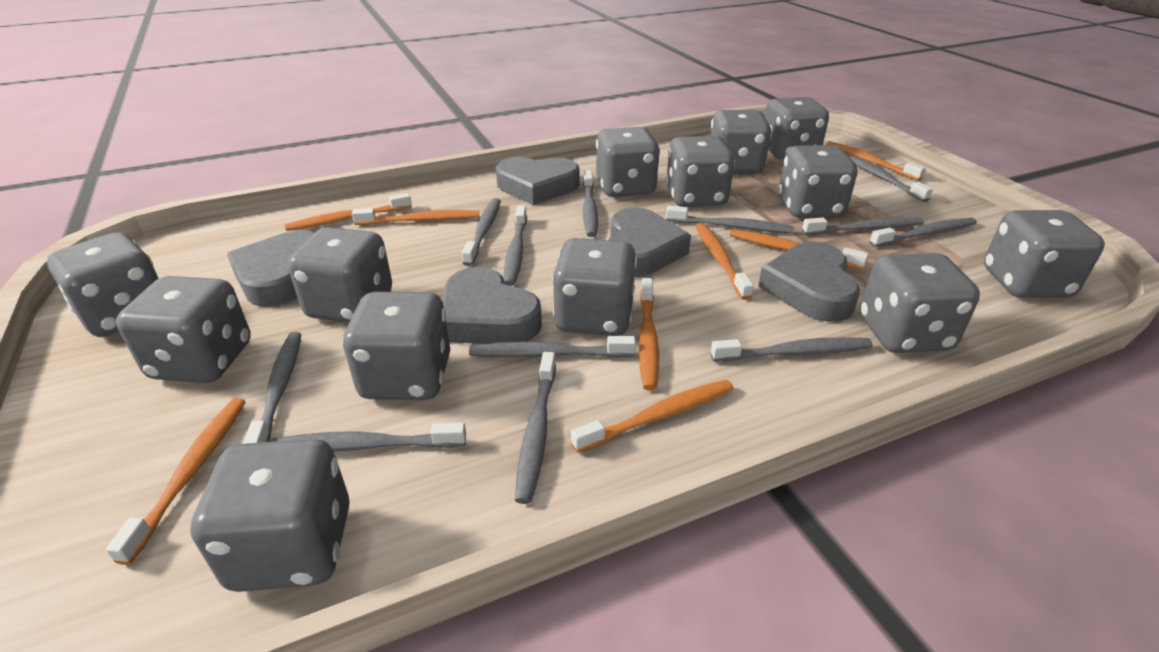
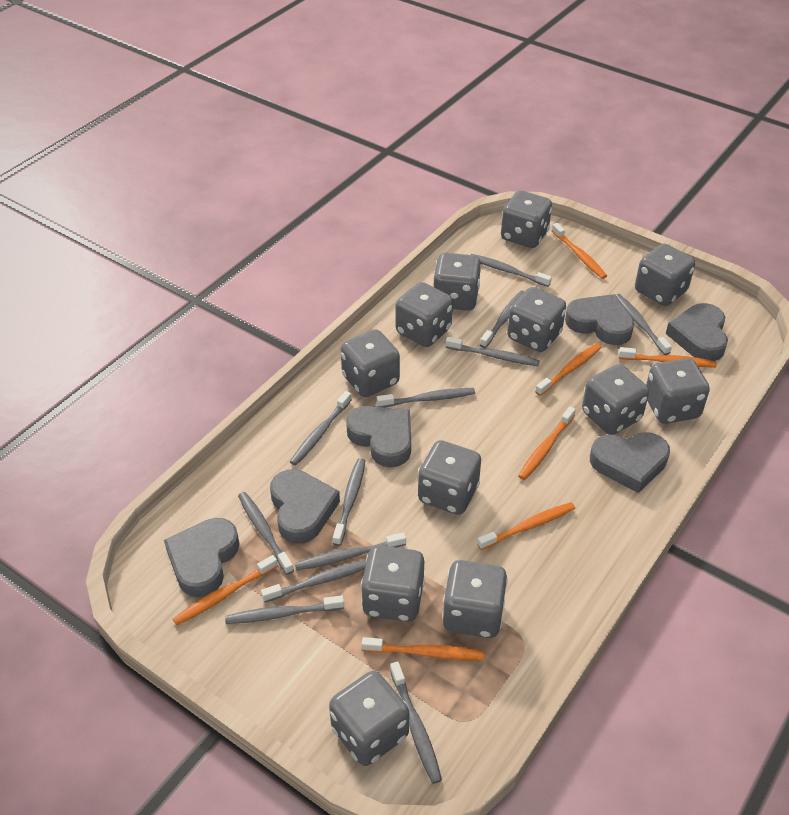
grey dice: 13 -> 12
grey heart: 5 -> 6
orange toothbrush: 8 -> 7

